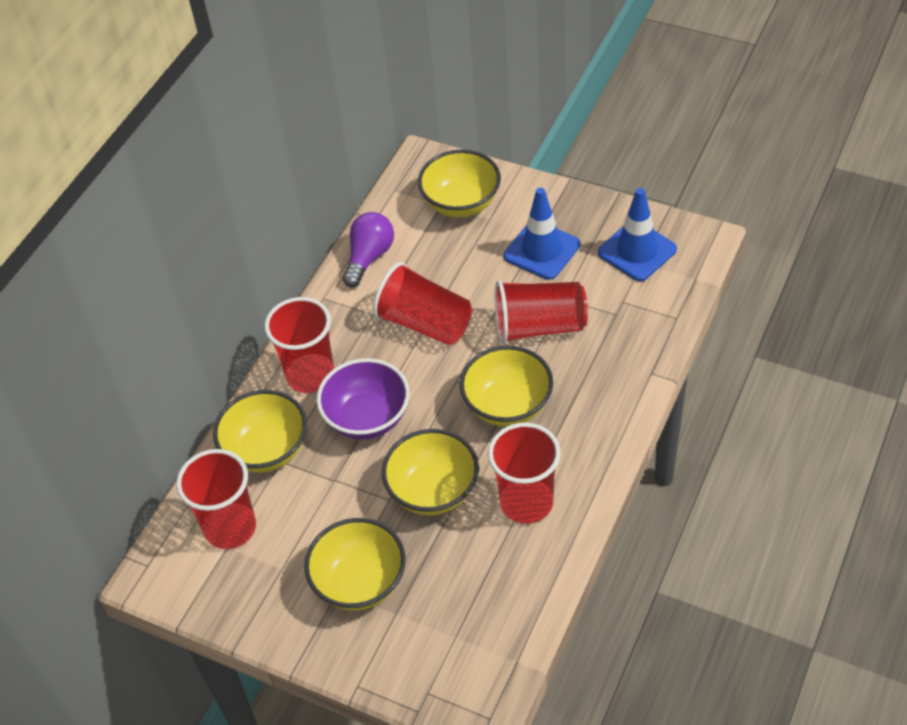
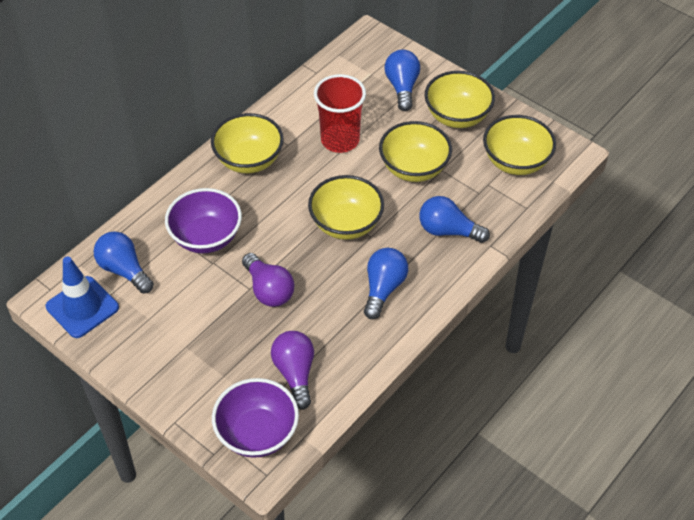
blue light bulb: 0 -> 4
blue traffic cone: 2 -> 1
purple bowl: 1 -> 2
purple light bulb: 1 -> 2
red cup: 5 -> 1

